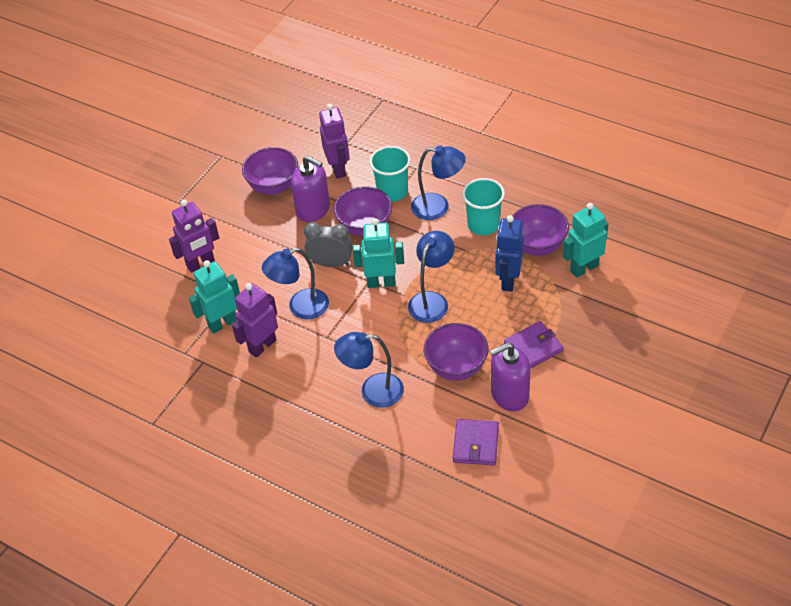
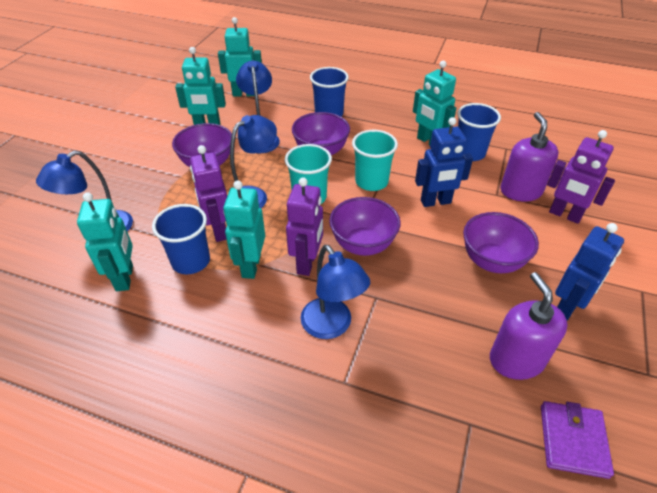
blue cup: 0 -> 3
blue robot: 1 -> 2
grey clock: 1 -> 0
purple wallet: 2 -> 1
turquoise robot: 3 -> 5

